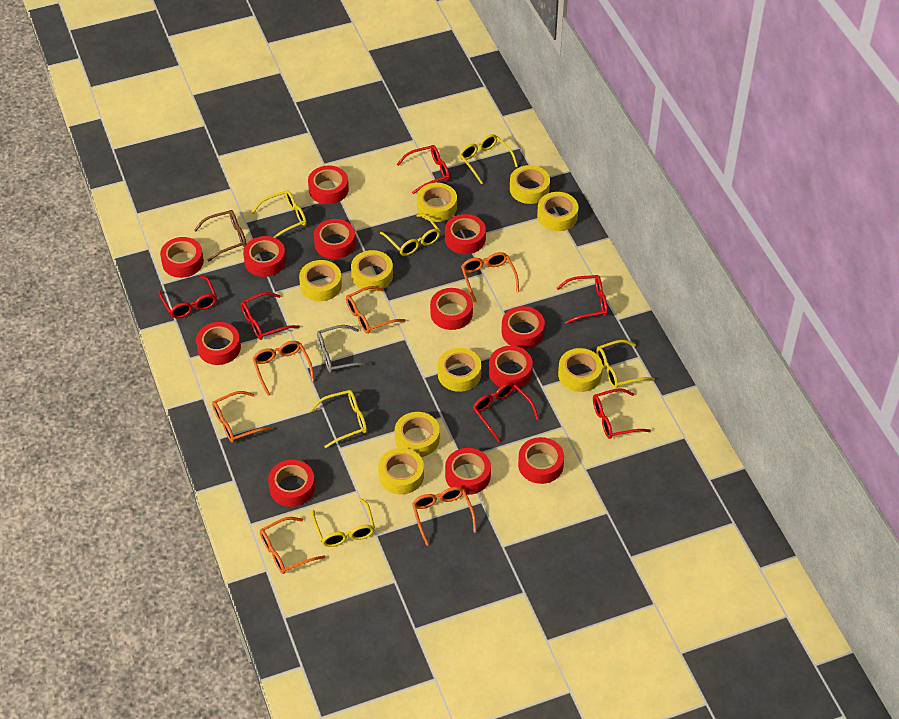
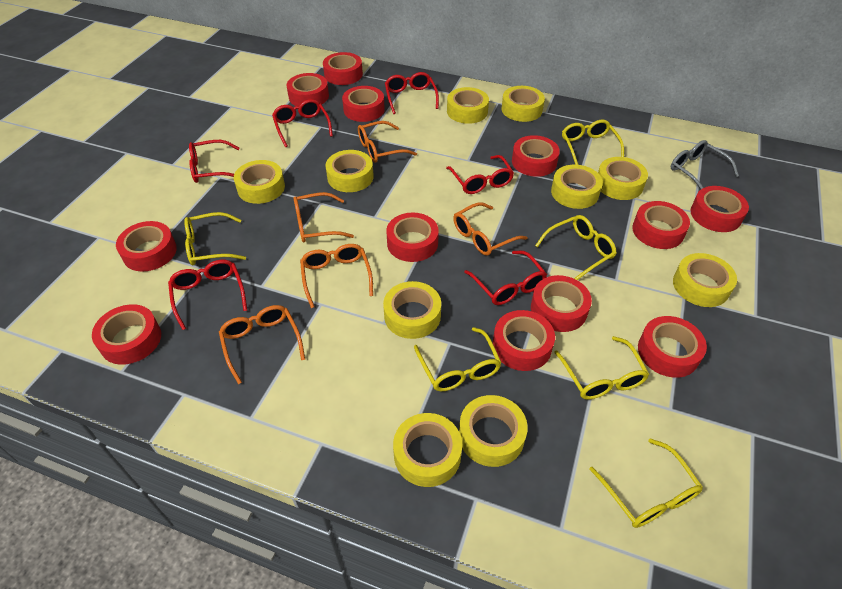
brown glasses: 1 -> 0
orange glasses: 6 -> 5
yellow tape: 9 -> 10

